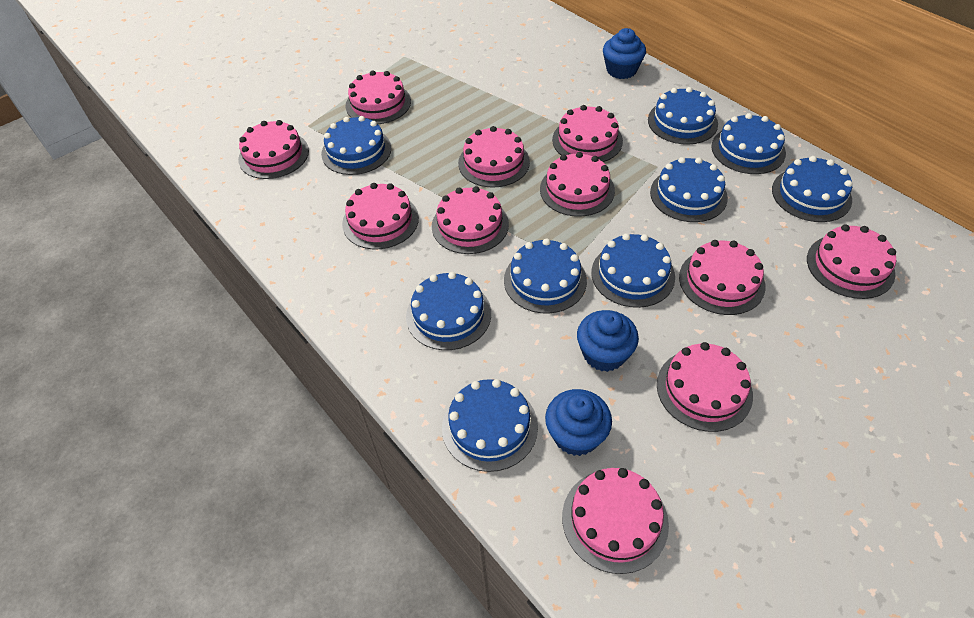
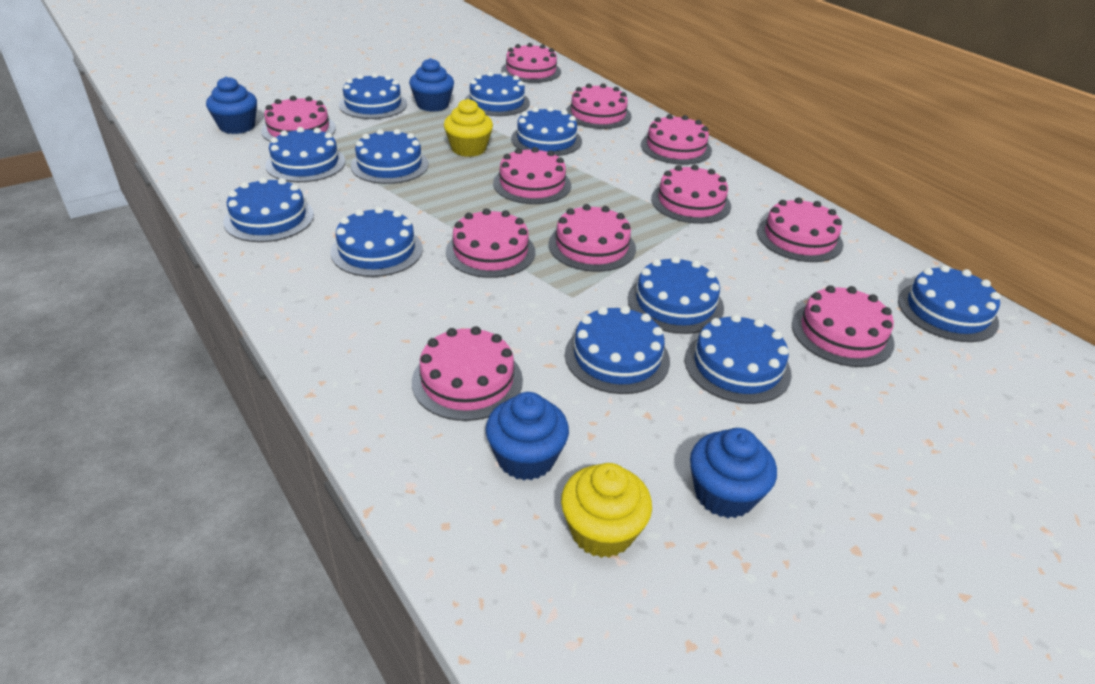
blue cake: 9 -> 11
blue cupcake: 3 -> 4
yellow cupcake: 0 -> 2

